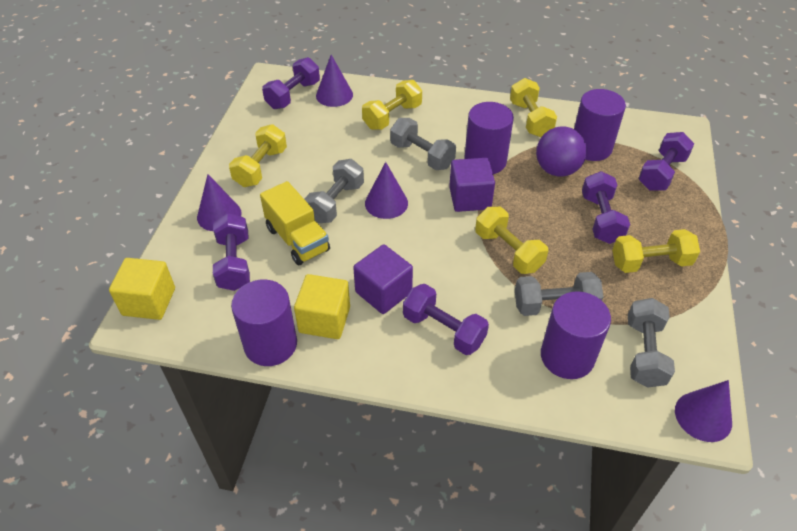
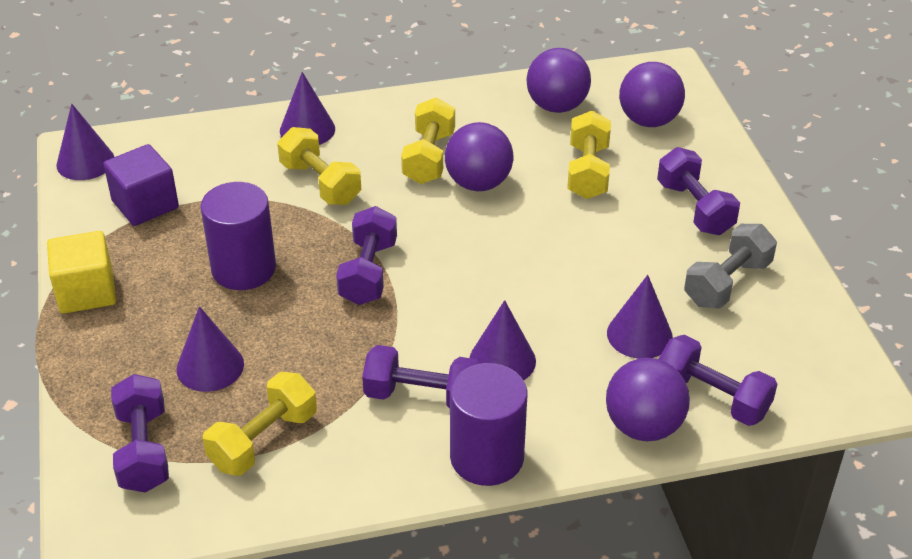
grey dumbbell: 4 -> 1
purple ball: 1 -> 4
purple cone: 4 -> 5
purple cube: 2 -> 1
purple cylinder: 4 -> 2
yellow cube: 2 -> 1
yellow dumbbell: 5 -> 4
yellow truck: 1 -> 0

